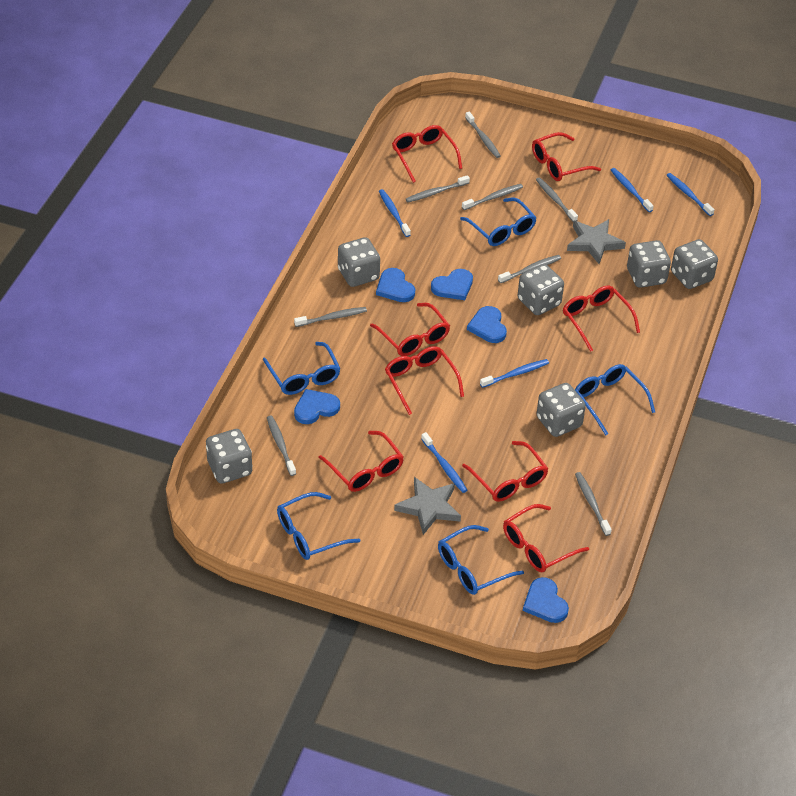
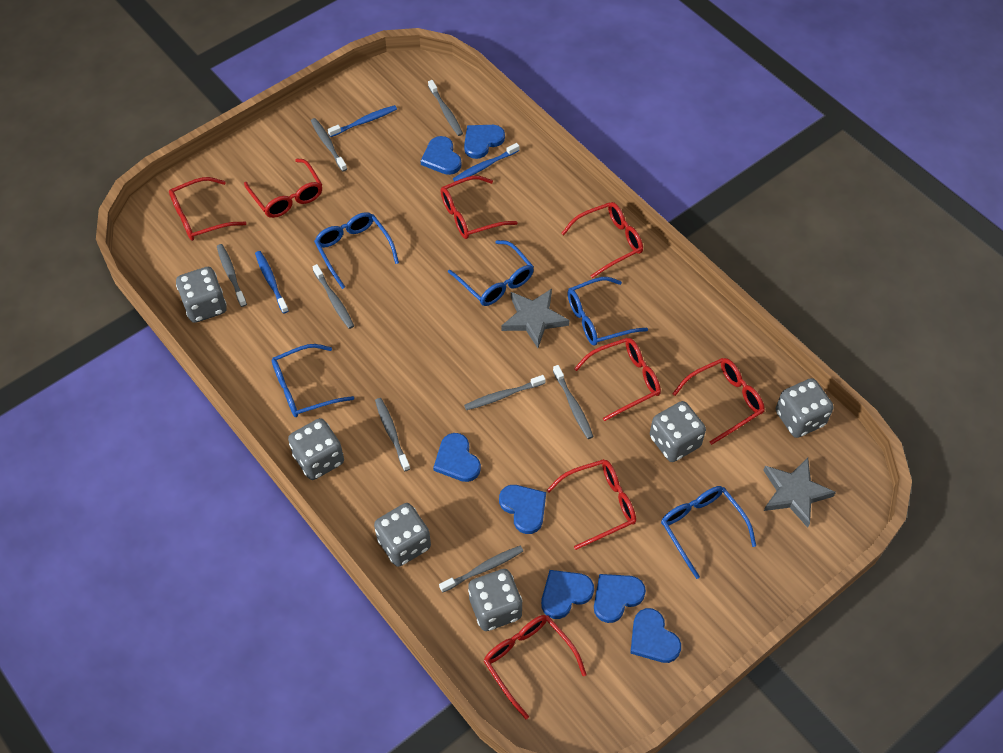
blue heart: 5 -> 7
blue toothbrush: 5 -> 3

